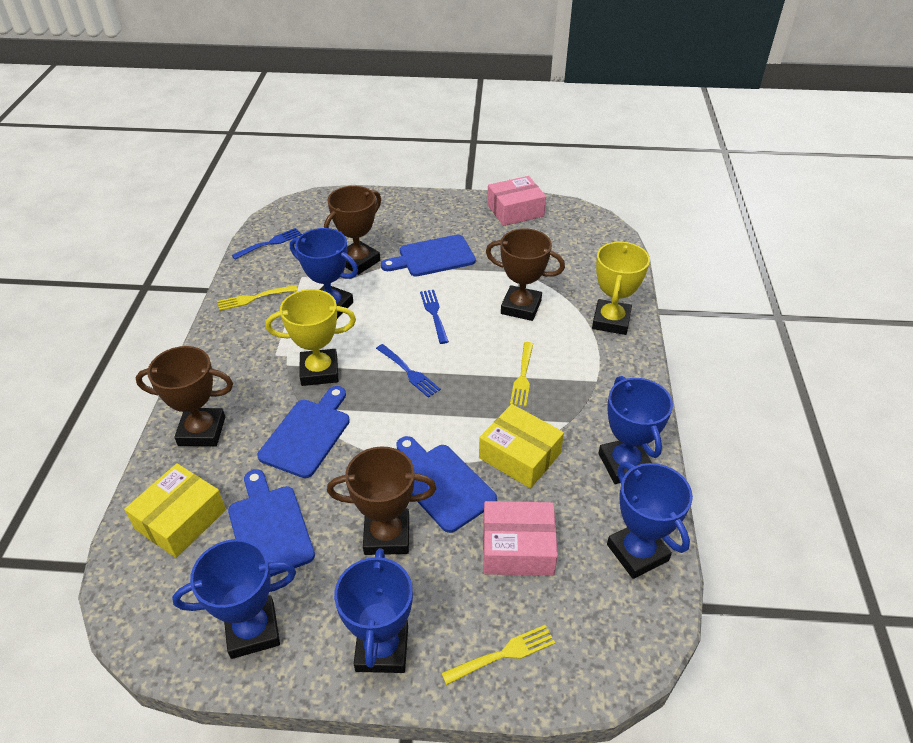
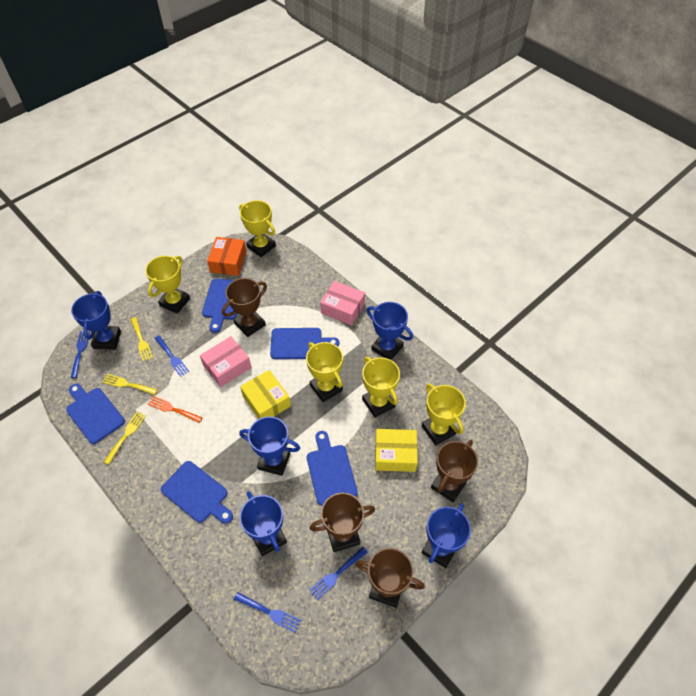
blue cutting board: 4 -> 5
blue fork: 3 -> 4
orange box: 0 -> 1
orange fork: 0 -> 1
yellow trophy: 2 -> 5

